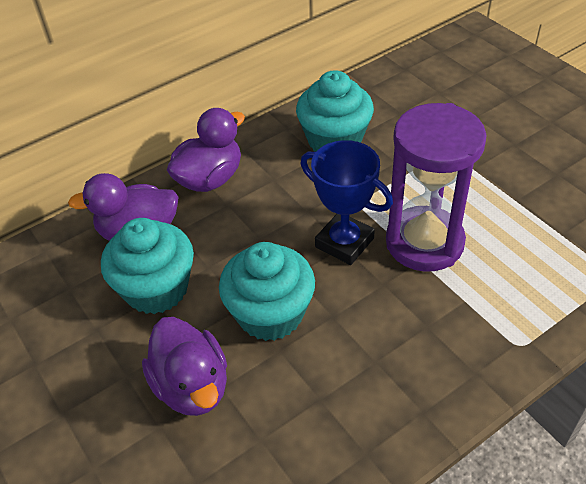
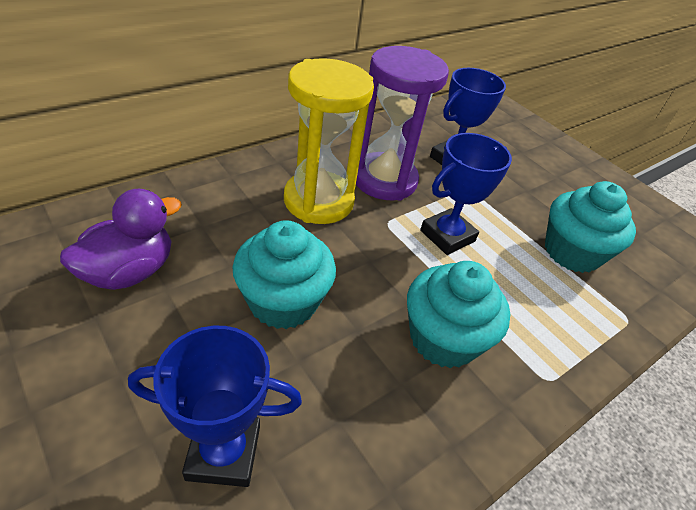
blue trophy: 1 -> 3
purple duck: 3 -> 1
yellow hourglass: 0 -> 1

